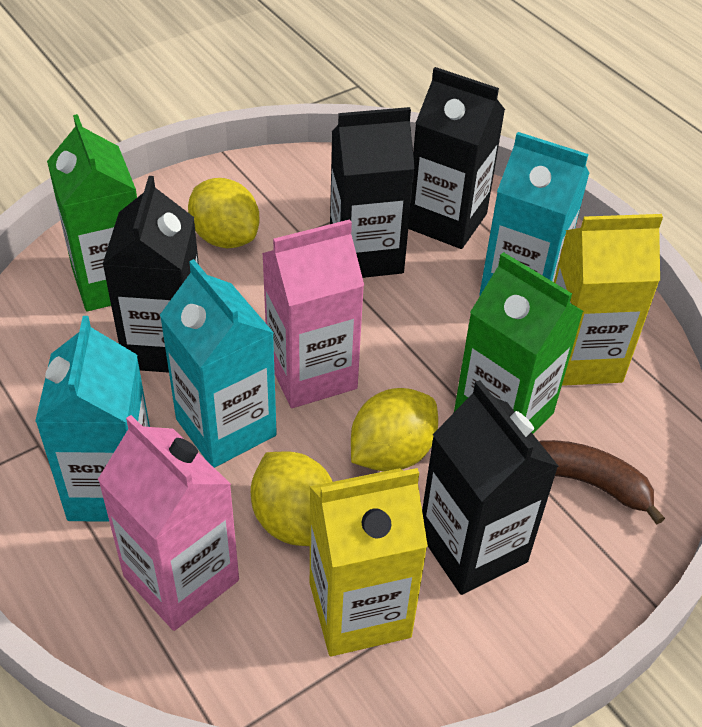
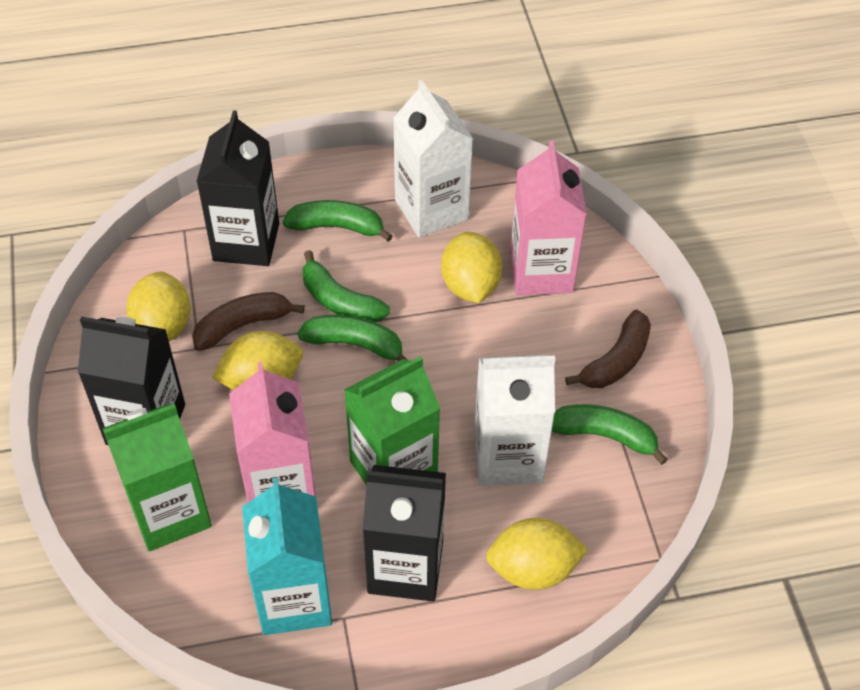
black carton: 4 -> 3
brown banana: 1 -> 2
green banana: 0 -> 4
turquoise carton: 3 -> 1
white carton: 0 -> 2
yellow carton: 2 -> 0
yellow lemon: 3 -> 4

